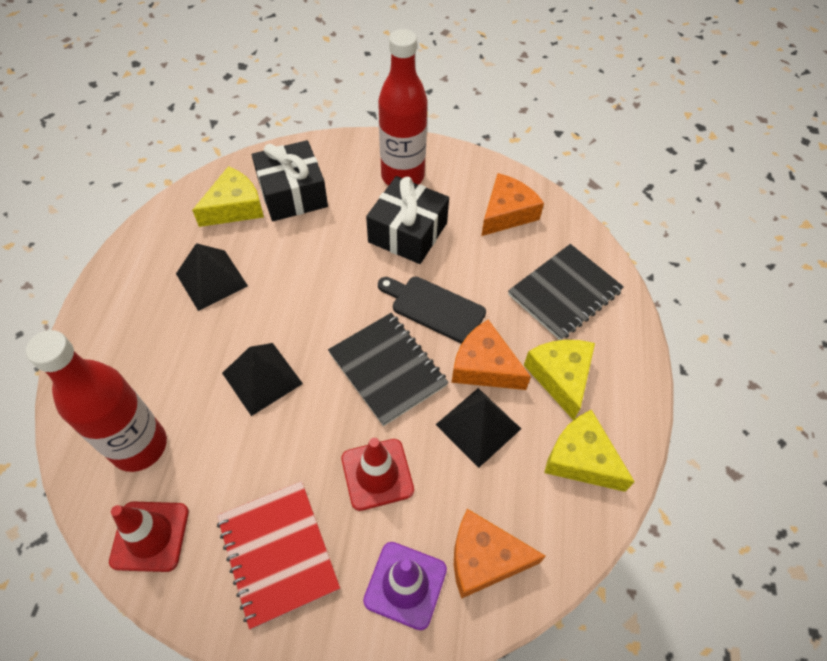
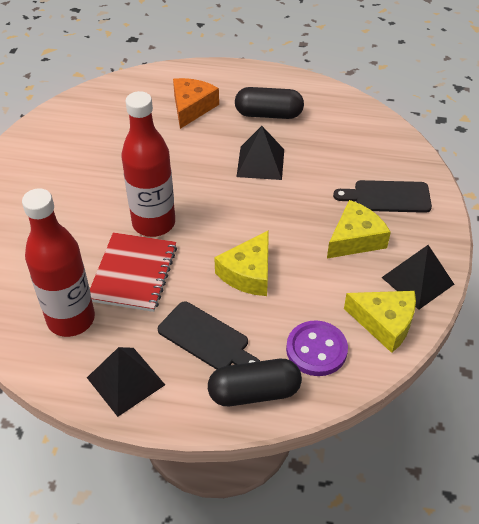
black capsule: 0 -> 2
black cutting board: 1 -> 2
black gift: 2 -> 0
black notebook: 2 -> 0
orange cheese: 3 -> 1
purple button: 0 -> 1
purple traffic cone: 1 -> 0
red traffic cone: 2 -> 0

